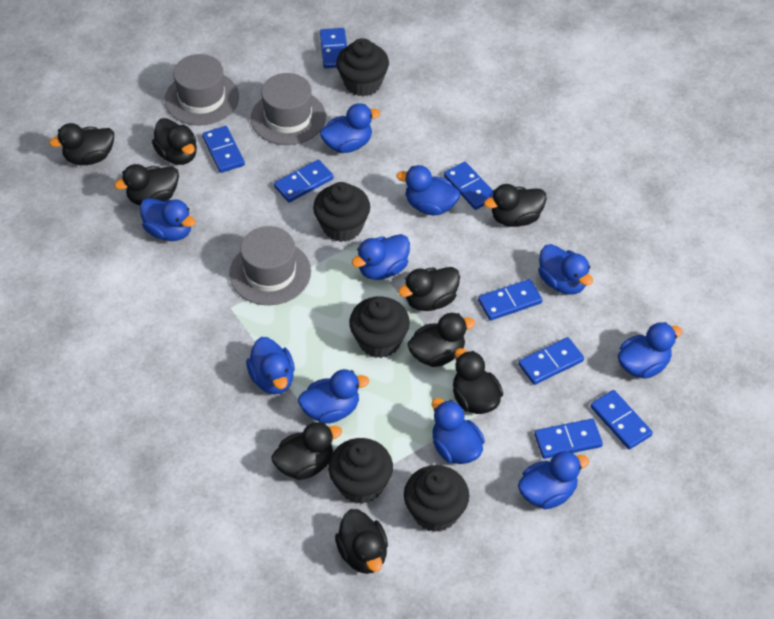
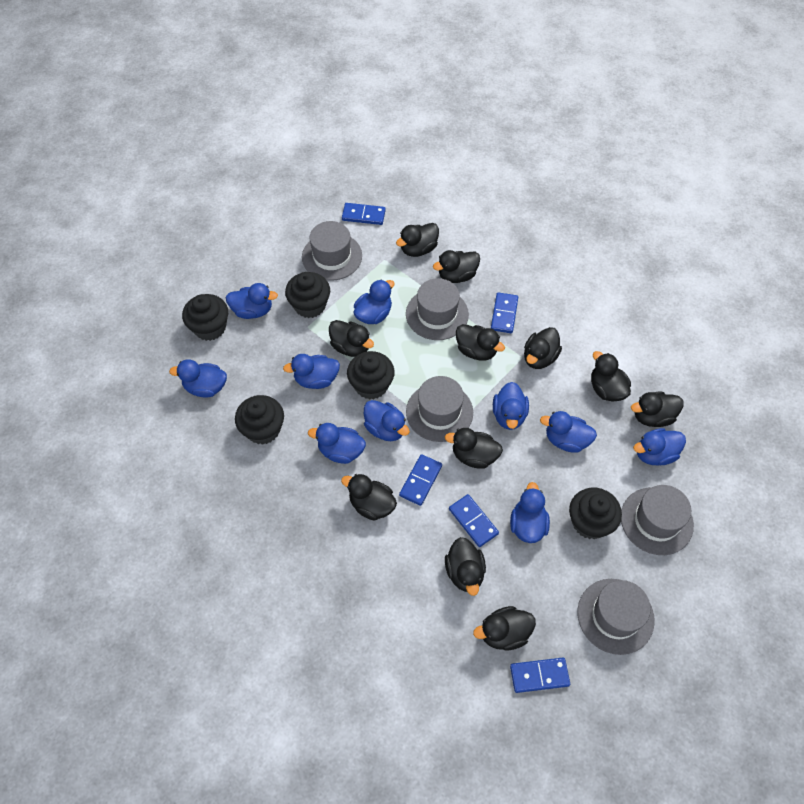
black duck: 9 -> 11
blue domino: 8 -> 5
grey hat: 3 -> 5

